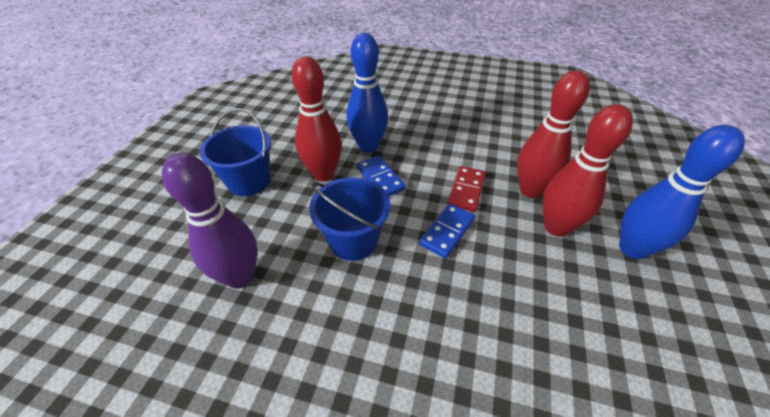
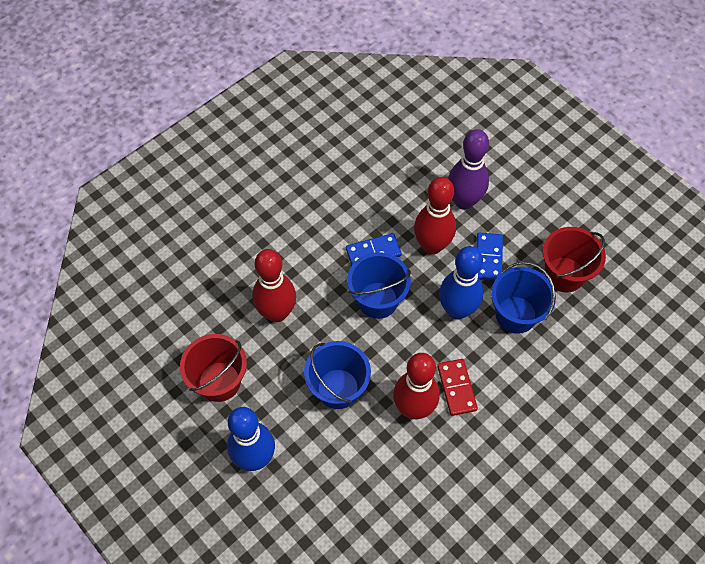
blue bucket: 2 -> 3
red bucket: 0 -> 2

